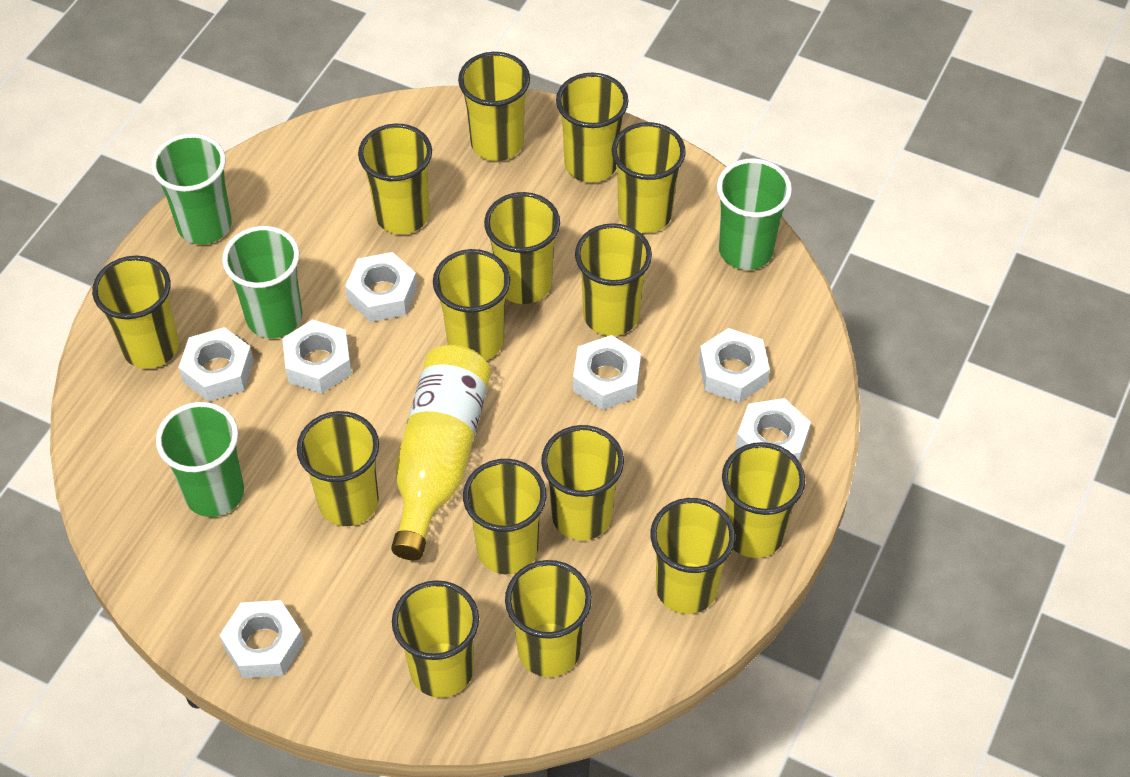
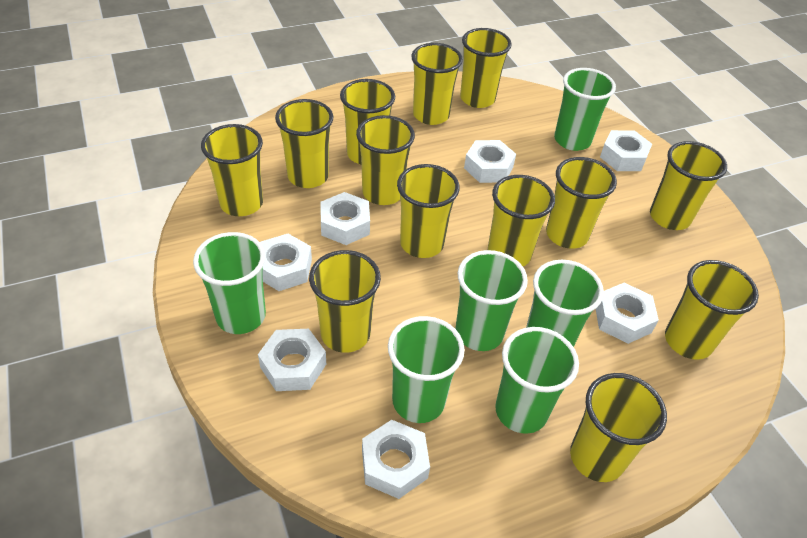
green cup: 4 -> 6
yellow bottle: 1 -> 0
yellow cup: 15 -> 13

